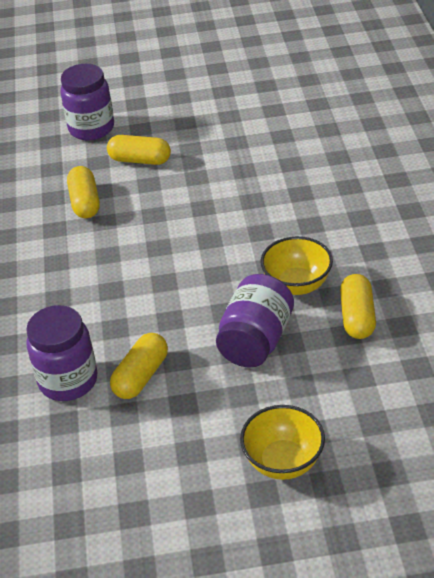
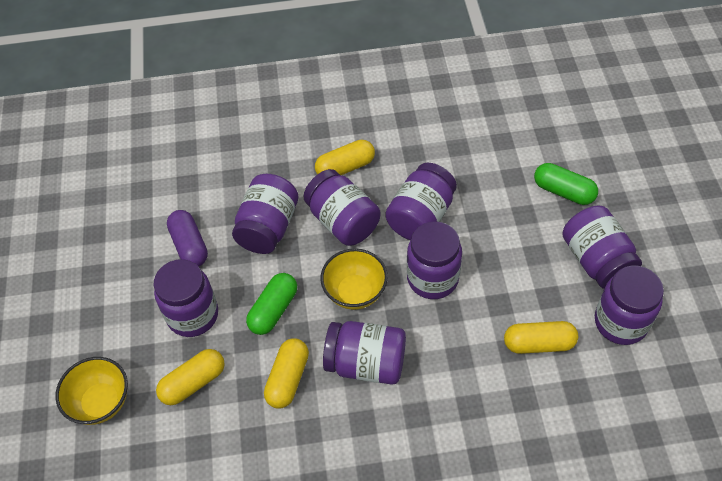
green capsule: 0 -> 2
purple capsule: 0 -> 1
purple jar: 3 -> 8

